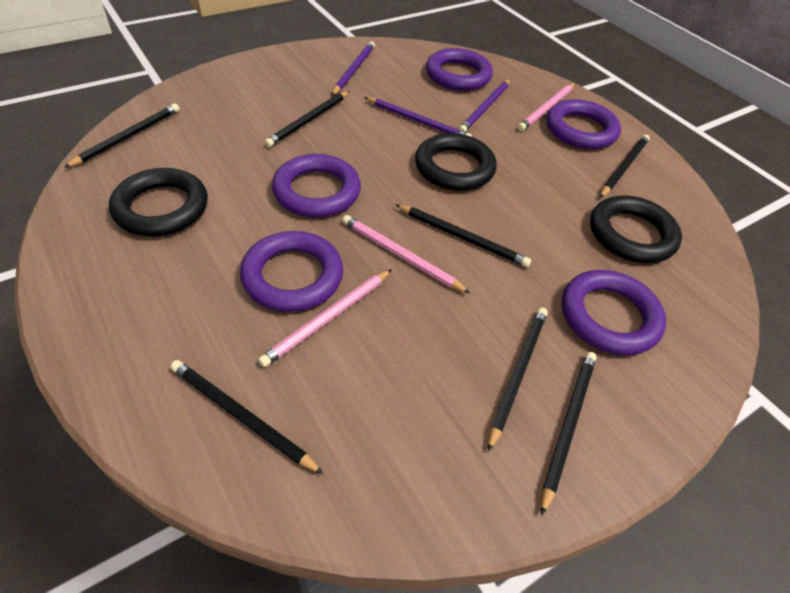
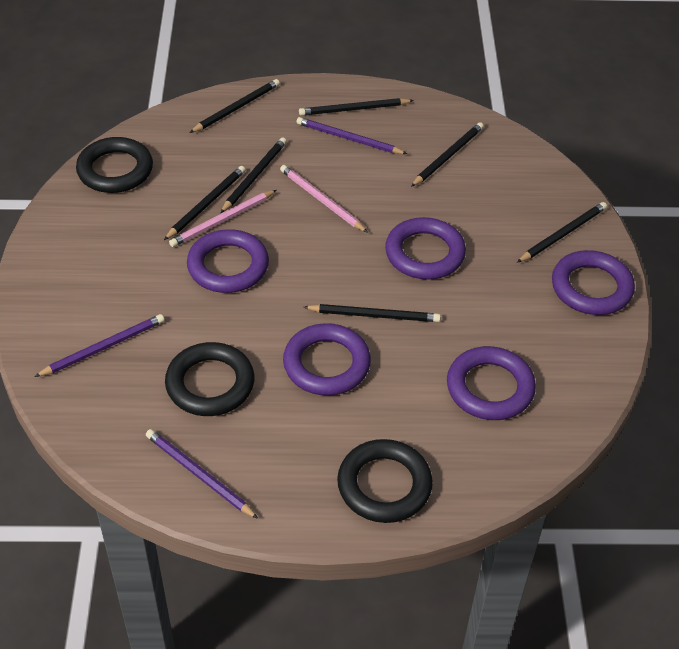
pink pencil: 3 -> 2

